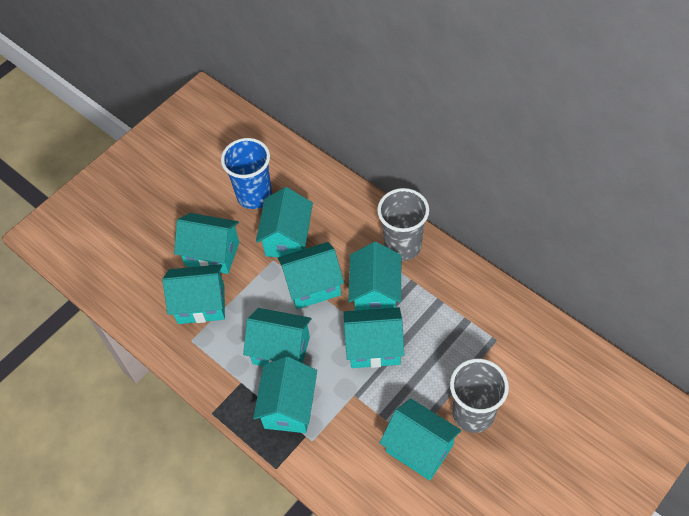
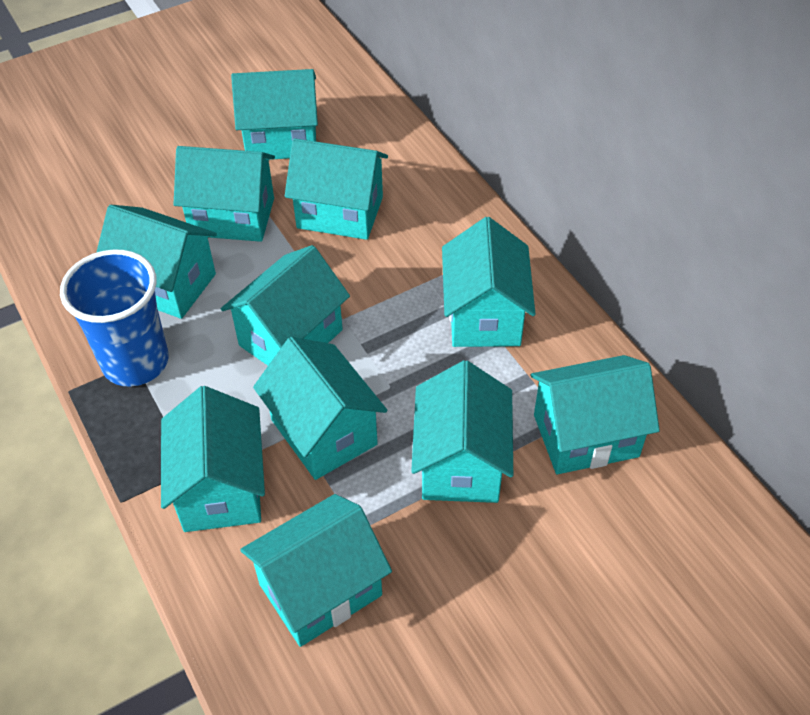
grey cup: 2 -> 0
turquoise house: 9 -> 11

